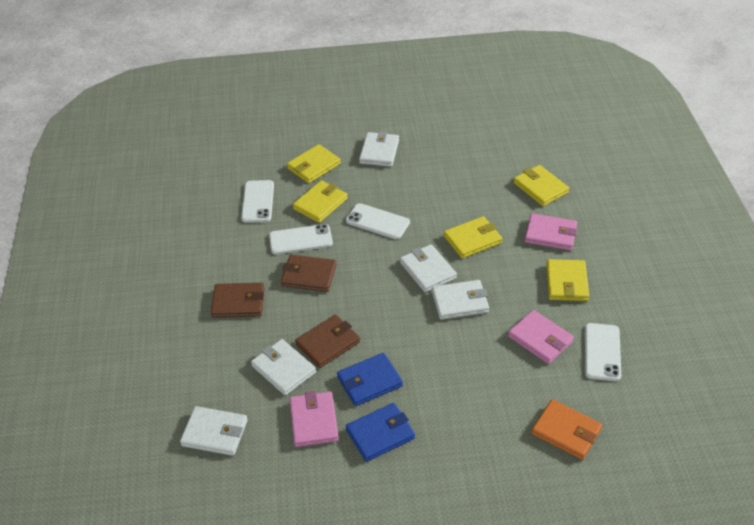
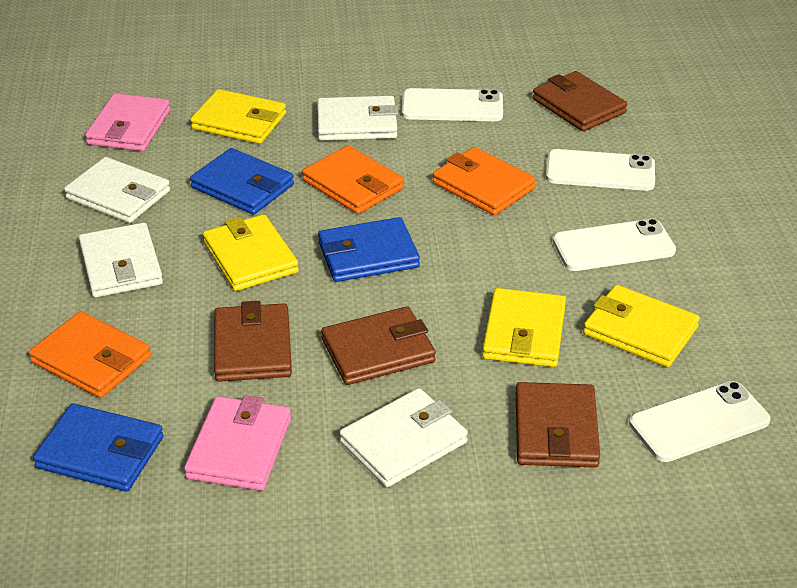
blue wallet: 2 -> 3
brown wallet: 3 -> 4
orange wallet: 1 -> 3
pink wallet: 3 -> 2
white wallet: 5 -> 4
yellow wallet: 5 -> 4

